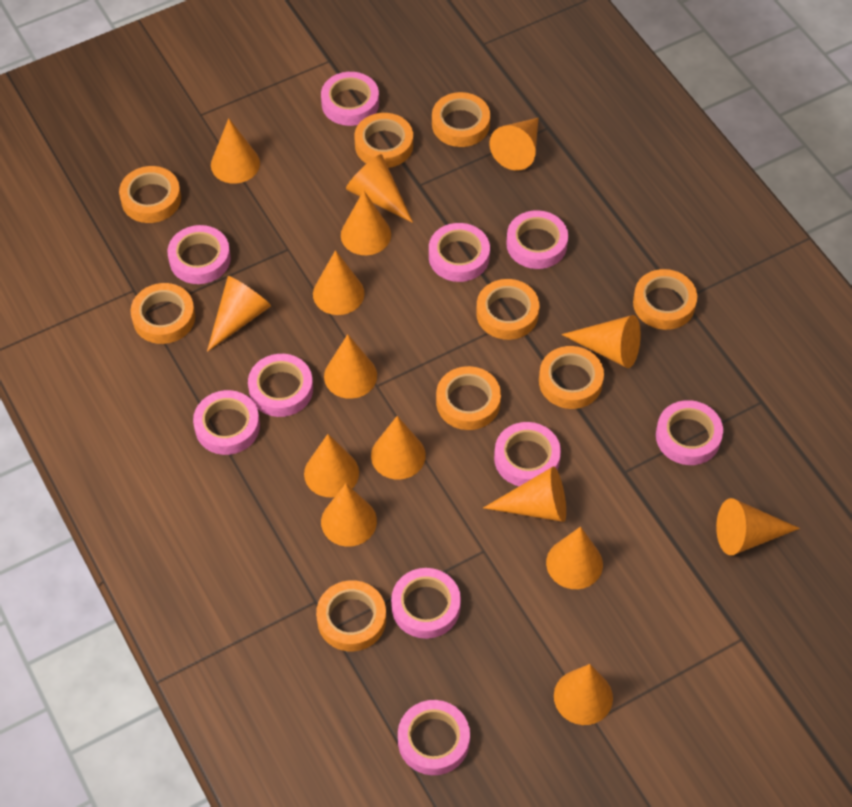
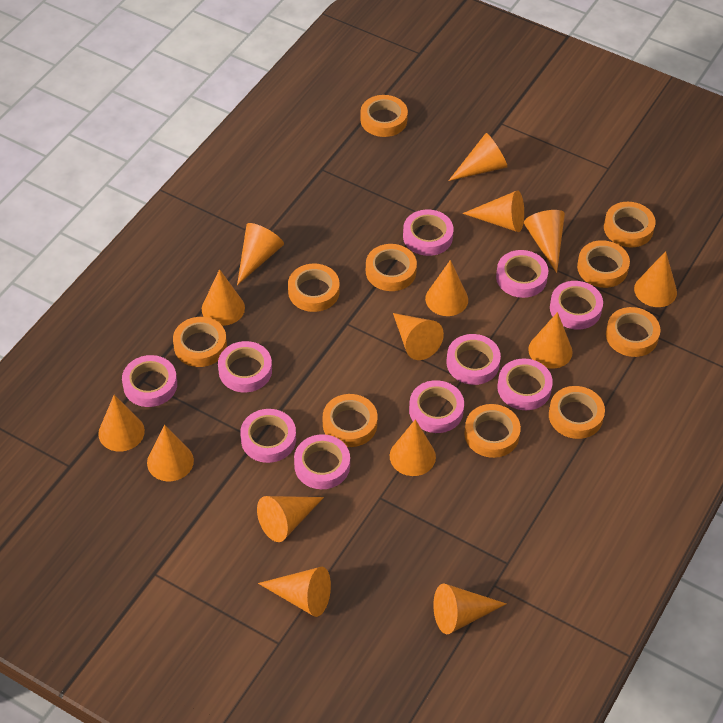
orange tape: 9 -> 10

